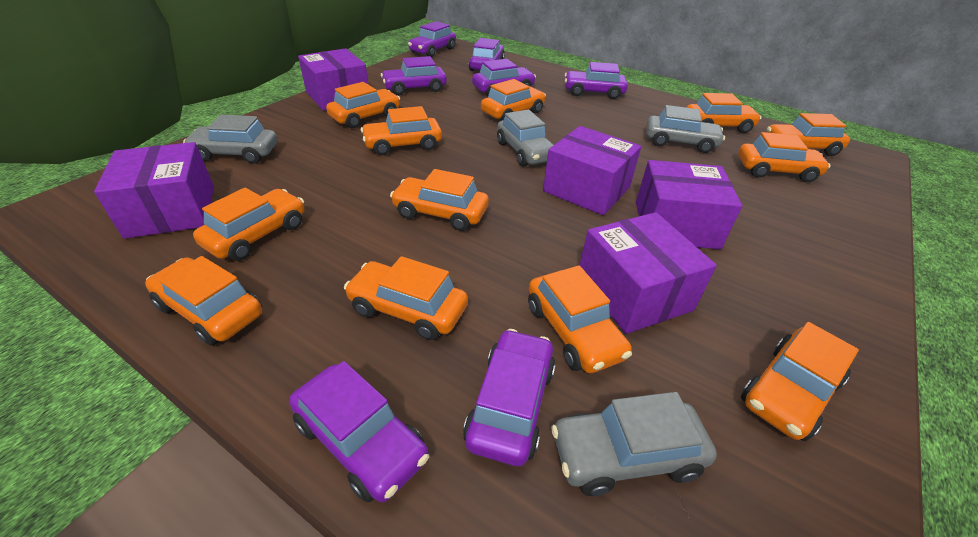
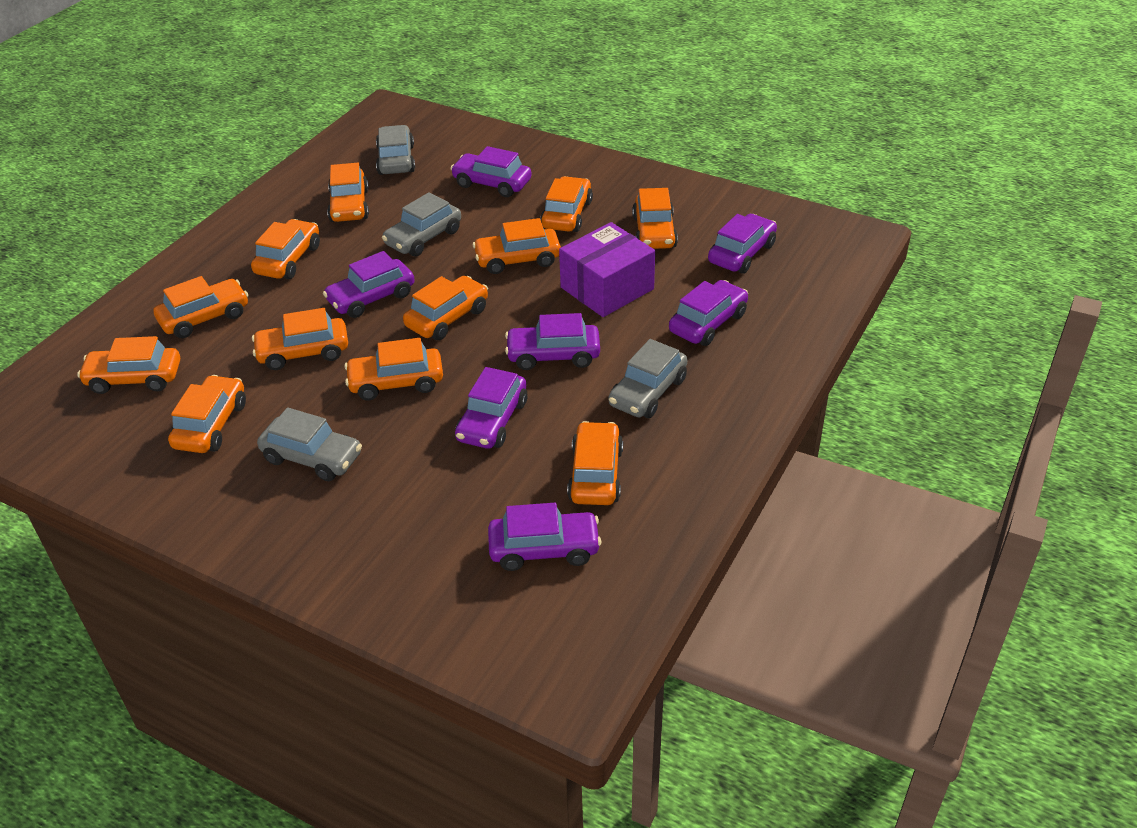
purple box: 5 -> 1

